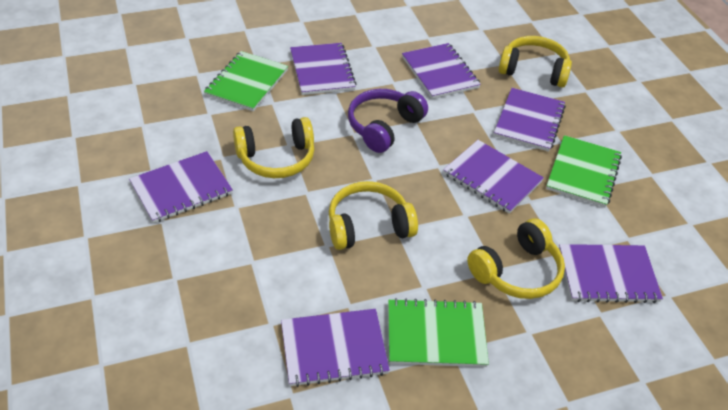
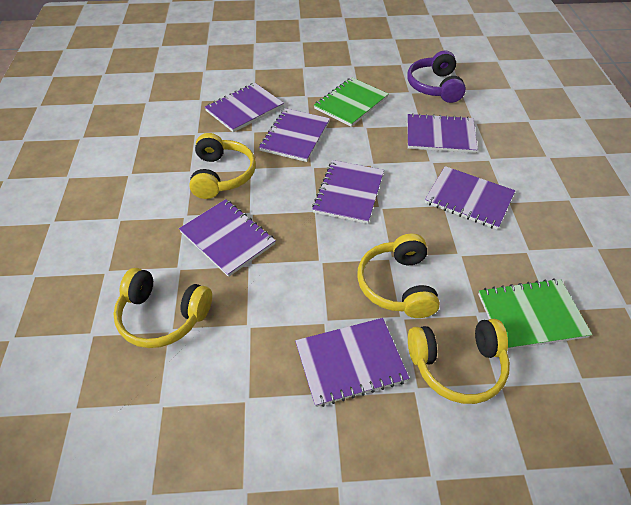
green notebook: 3 -> 2

